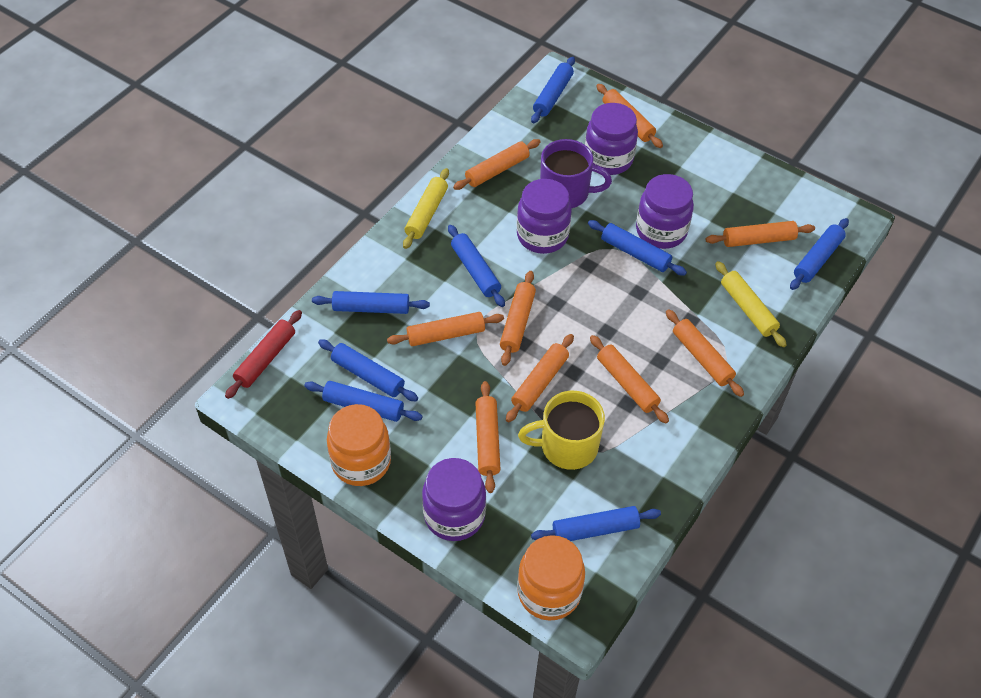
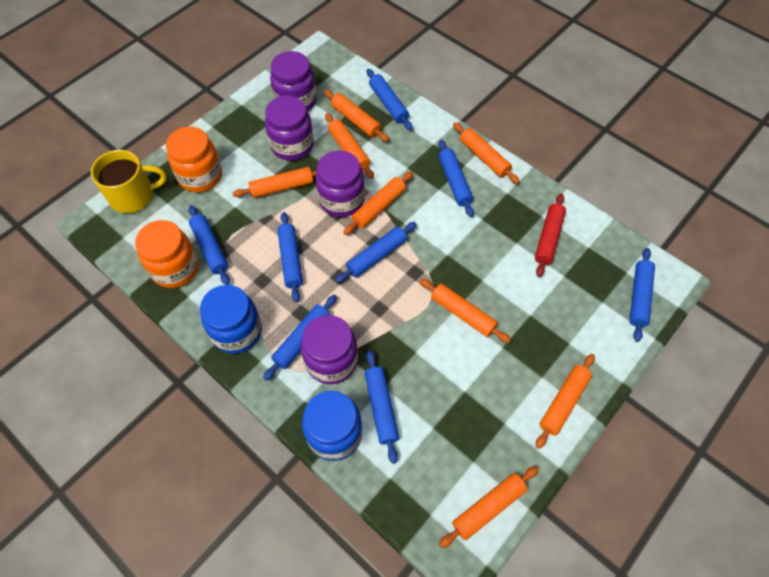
blue jar: 0 -> 2
orange rolling pin: 9 -> 8
purple mug: 1 -> 0
yellow rolling pin: 2 -> 0

